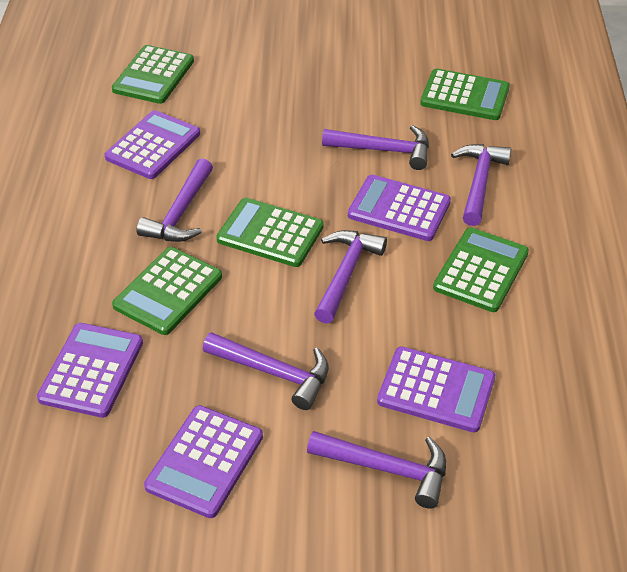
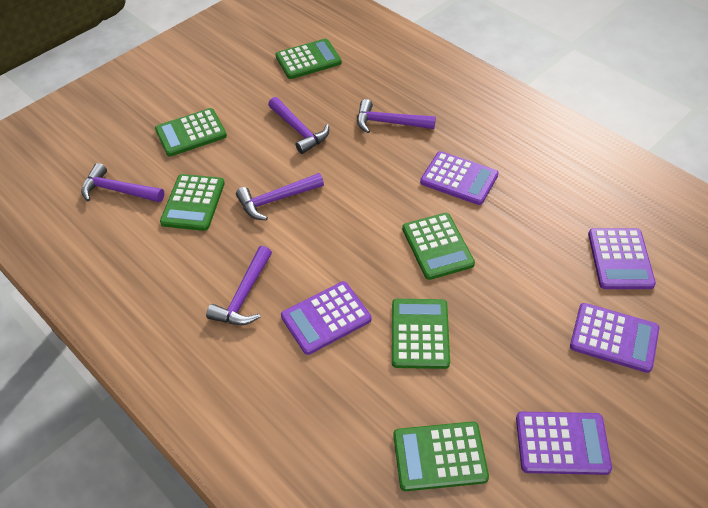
green calculator: 5 -> 6
purple hammer: 6 -> 5

